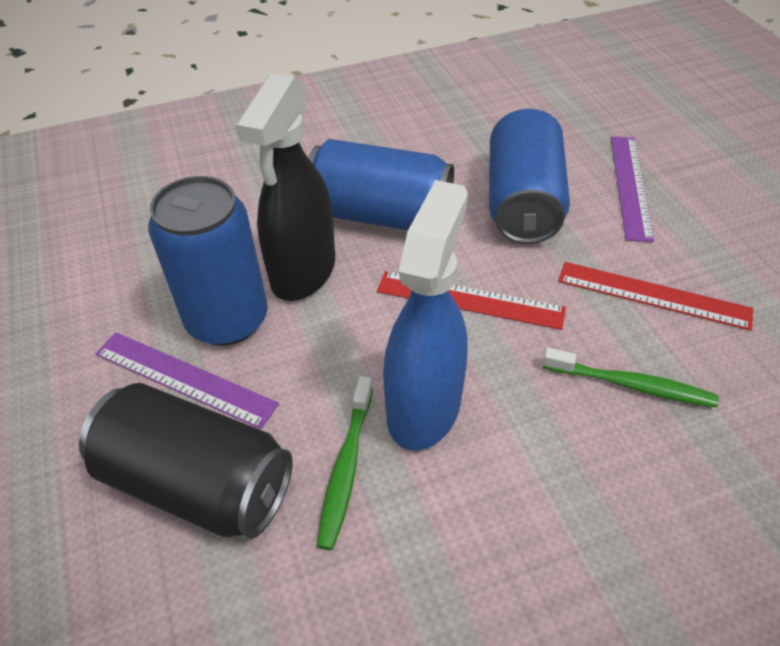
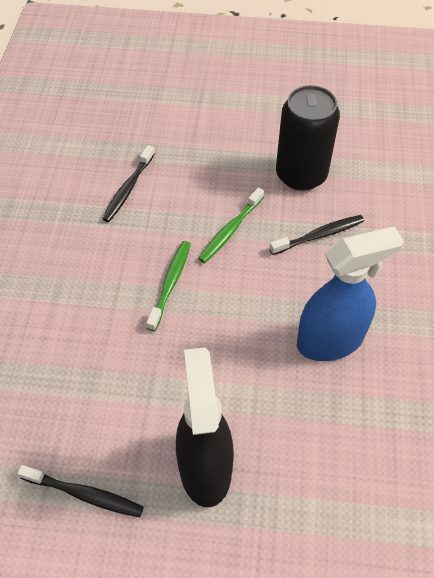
black toothbrush: 0 -> 3
blue can: 3 -> 0
purple ruler: 2 -> 0
red ruler: 2 -> 0

